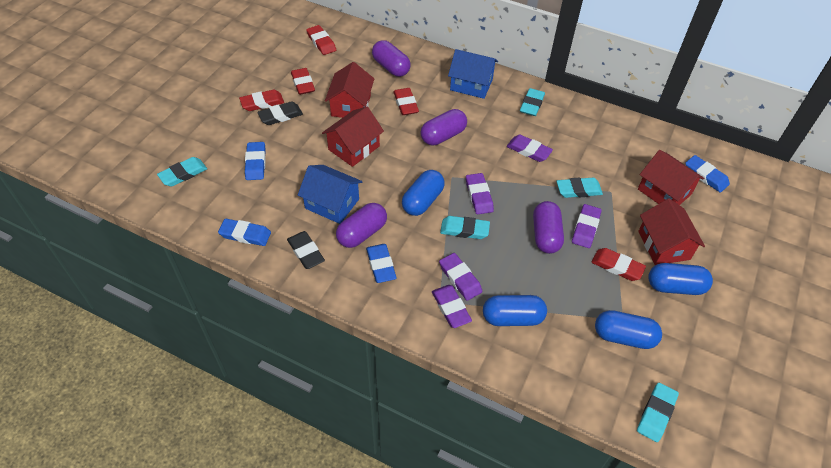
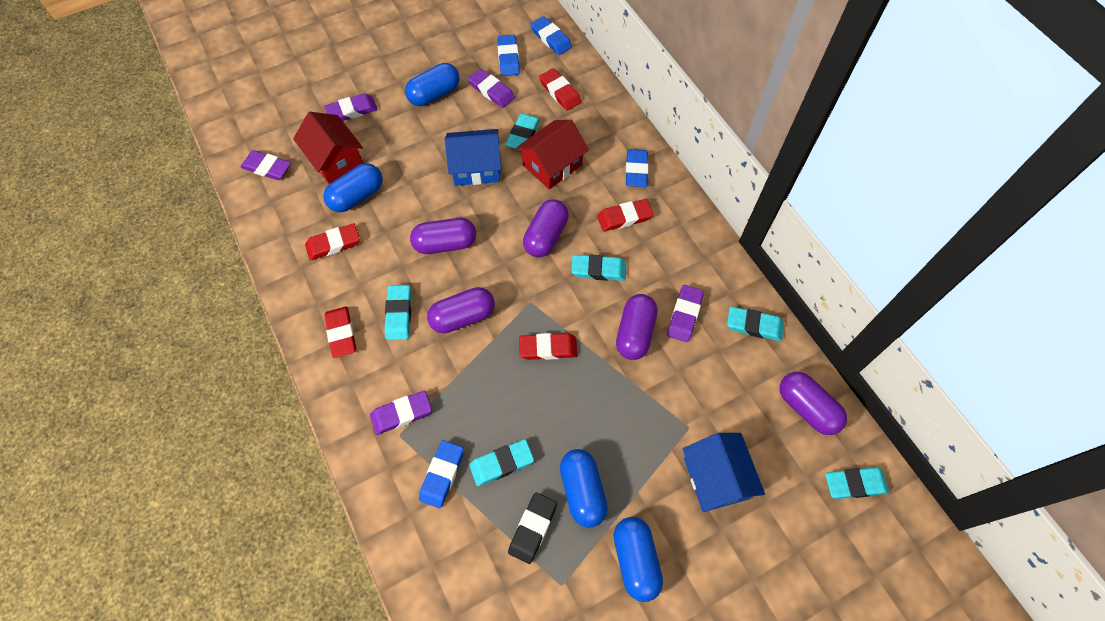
black eraser: 2 -> 1
purple capsule: 4 -> 5
red house: 4 -> 2
turquoise eraser: 5 -> 6

